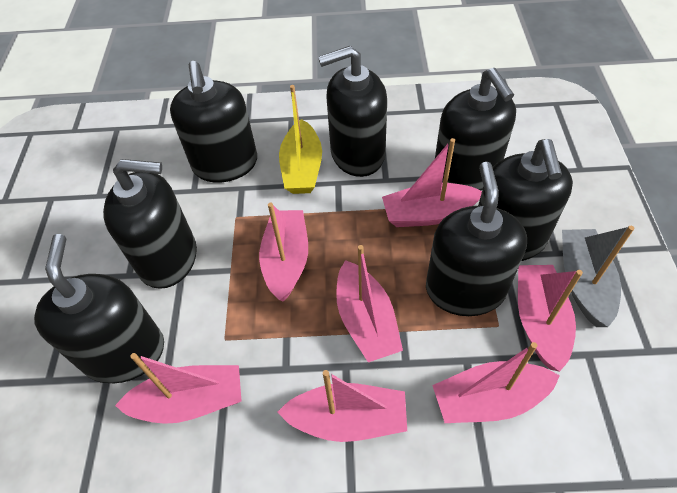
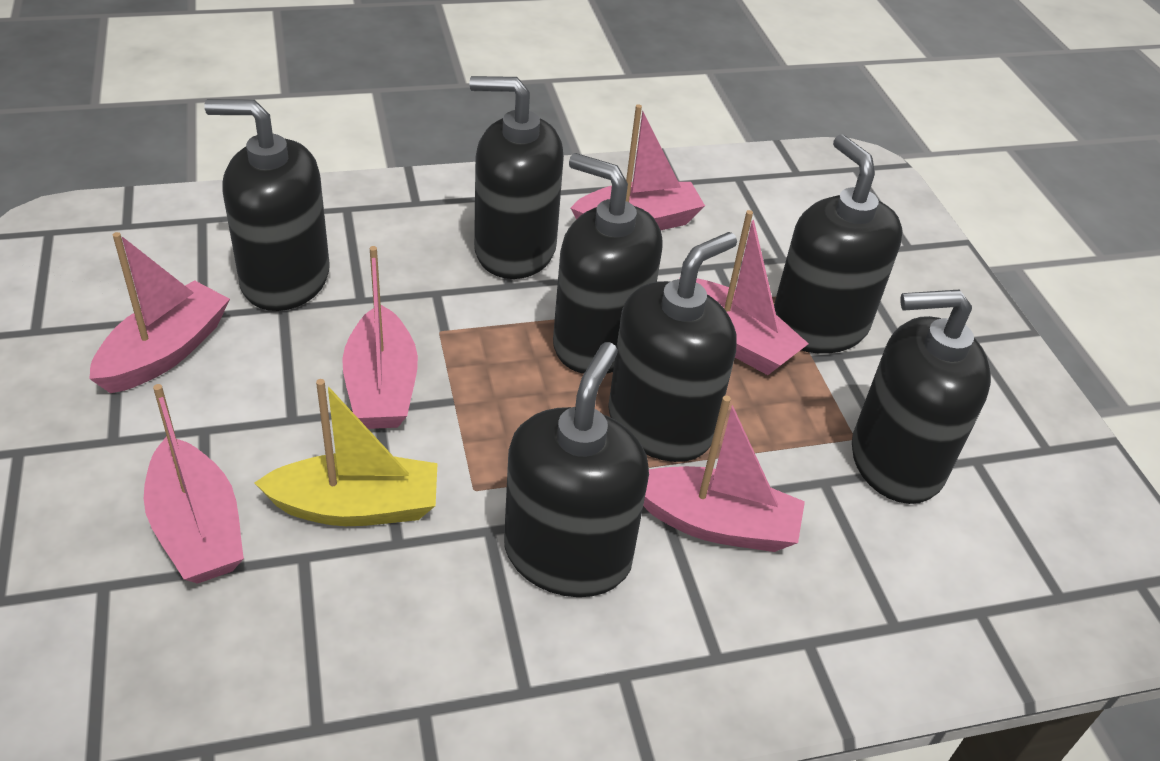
grey boat: 1 -> 0
pink boat: 7 -> 6

